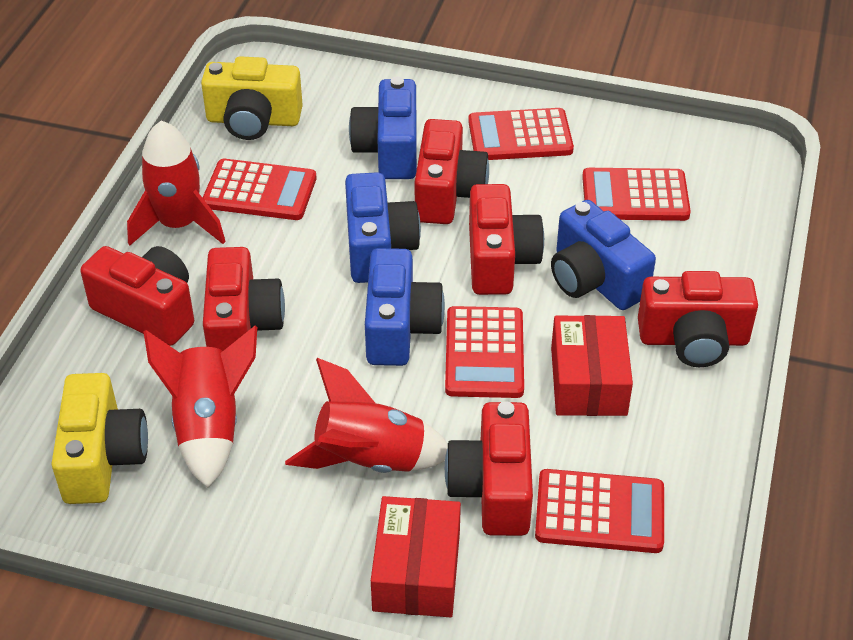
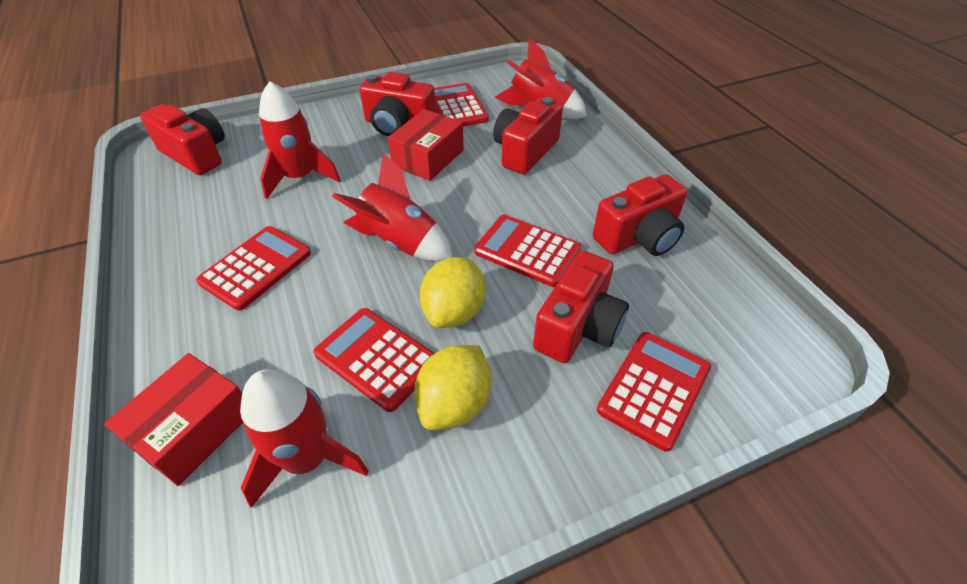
blue camera: 4 -> 0
red camera: 6 -> 5
red rocket: 3 -> 4
yellow camera: 2 -> 0
yellow lemon: 0 -> 2

